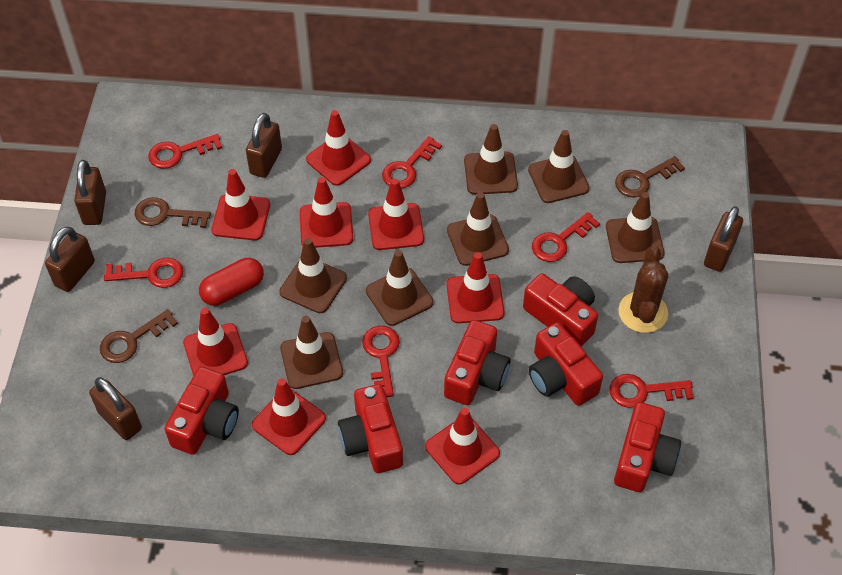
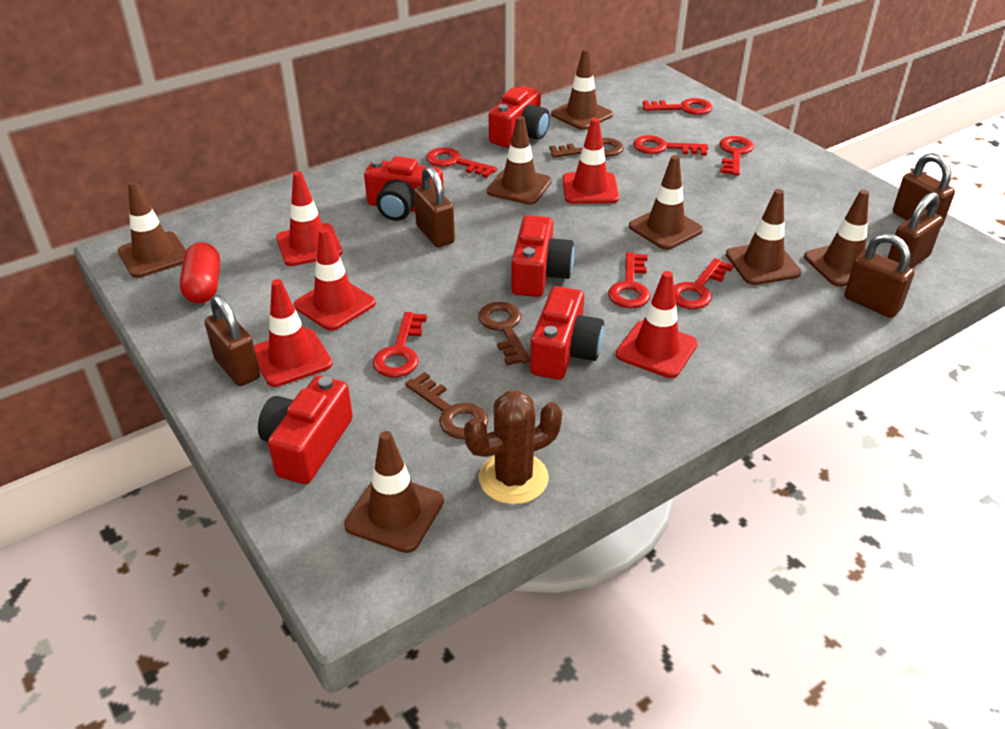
red camera: 6 -> 5
red key: 6 -> 7
red traffic cone: 8 -> 5

